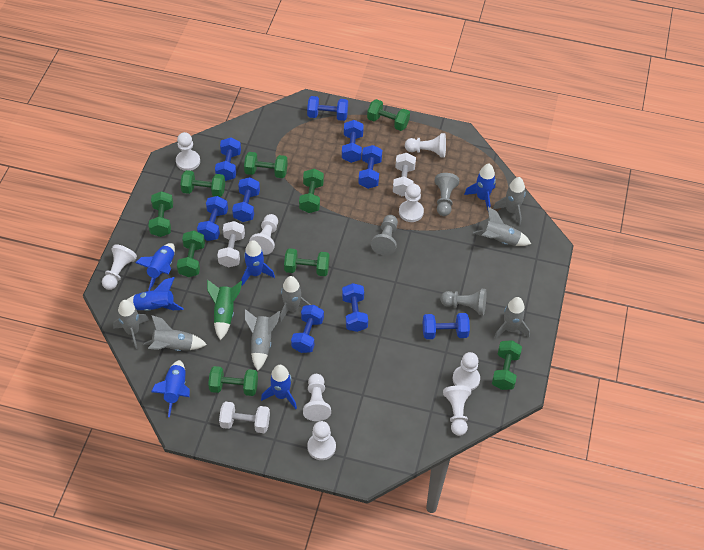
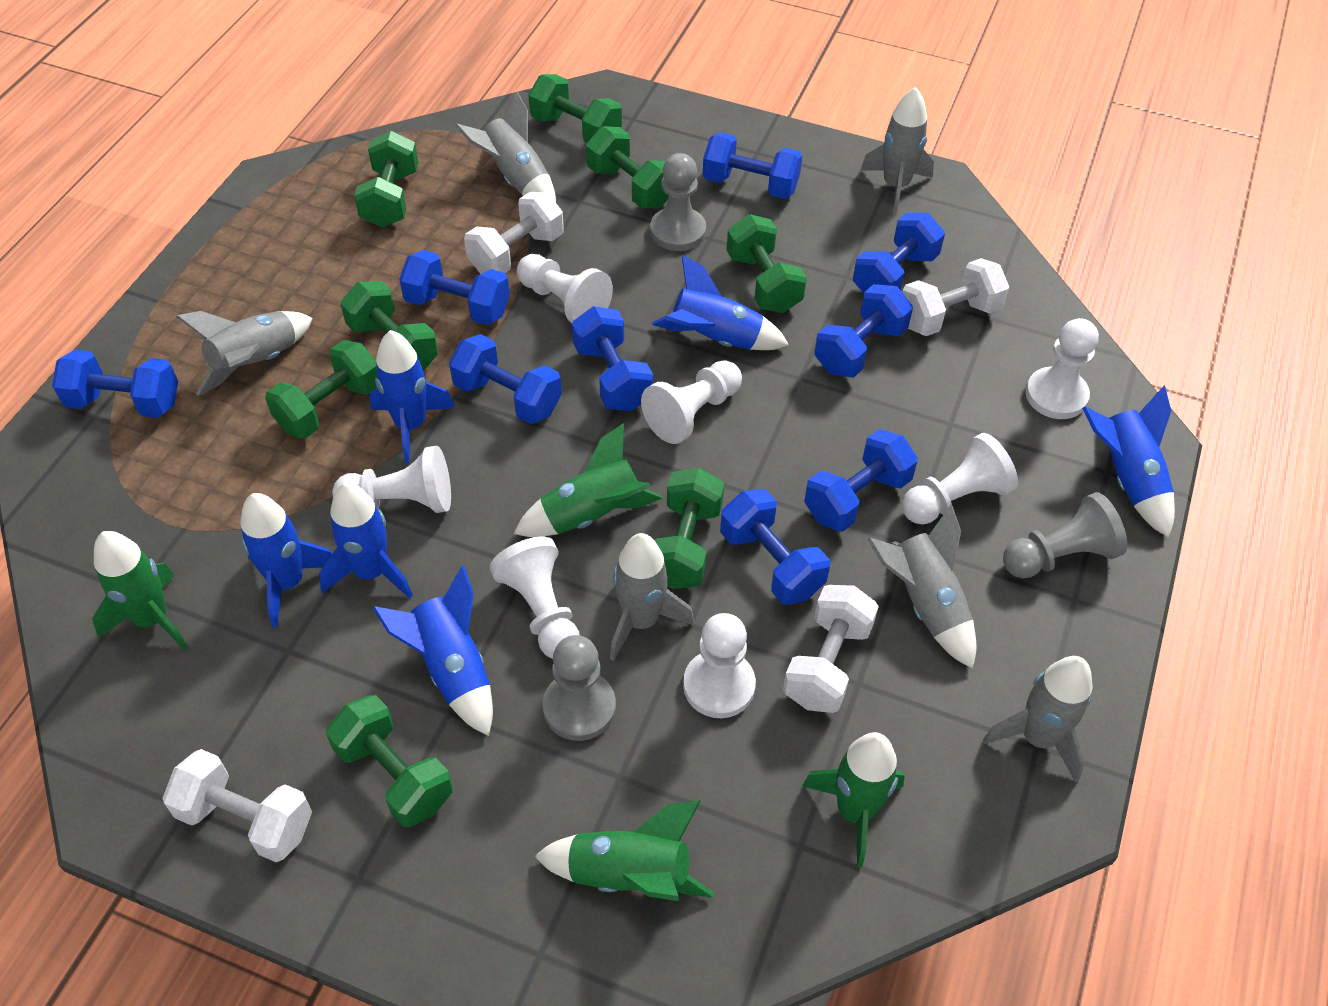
green dumbbell: 9 -> 8
green rocket: 1 -> 4
grey rocket: 7 -> 6
white dumbbell: 3 -> 4
white pawn: 9 -> 7

